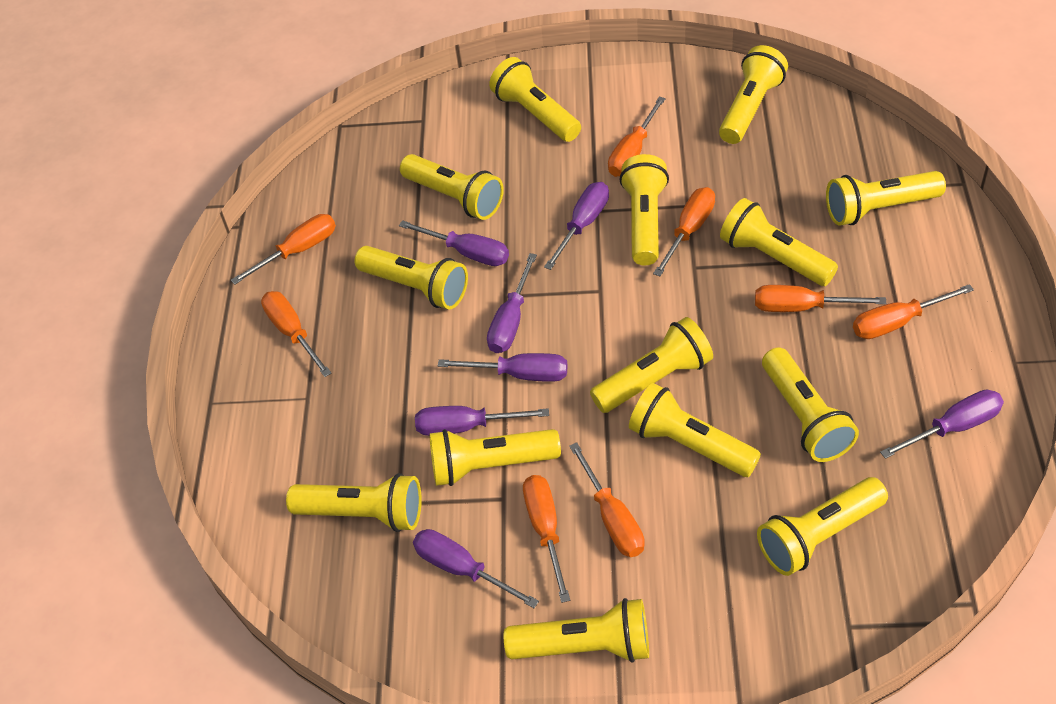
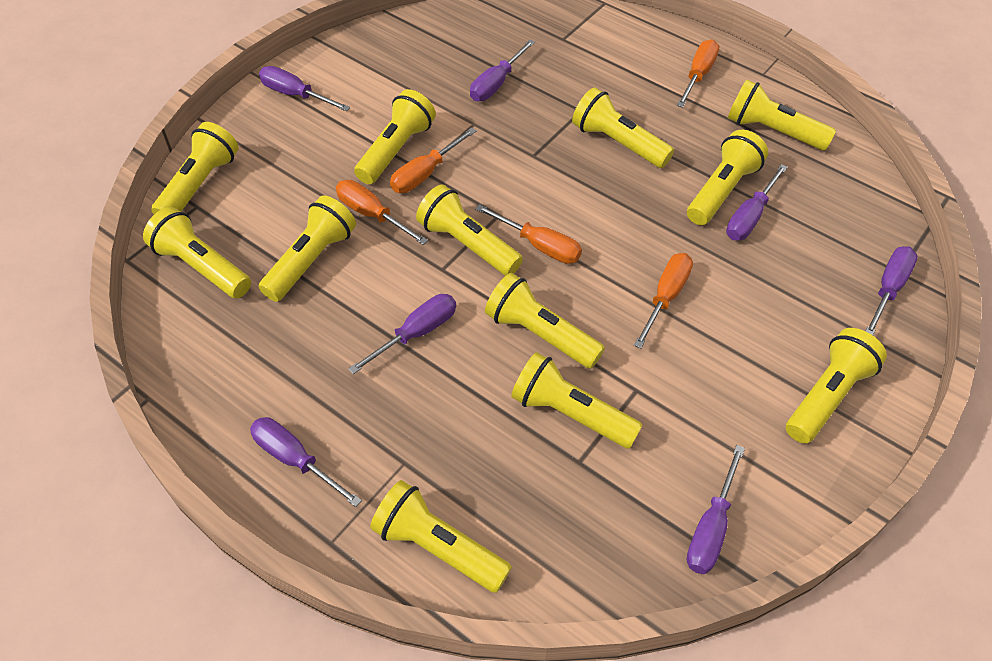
orange screwdriver: 8 -> 5
yellow flashlight: 14 -> 12

